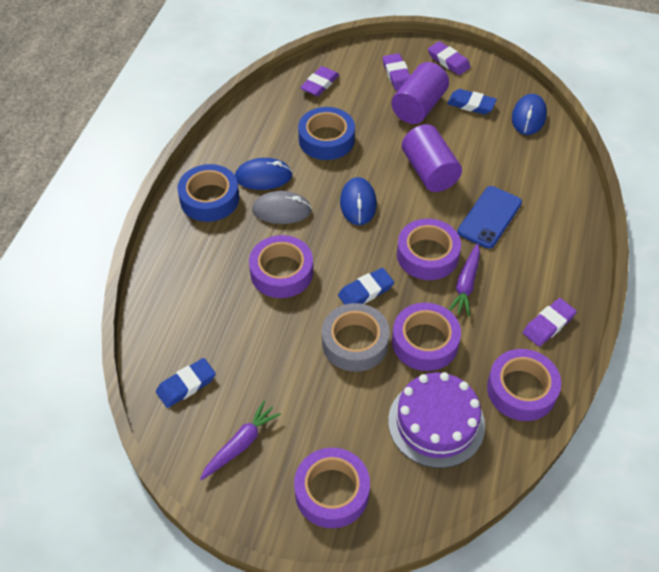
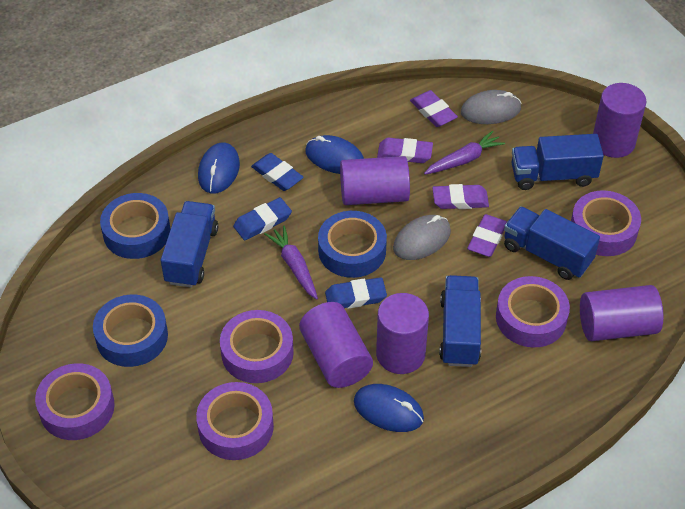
blue phone: 1 -> 0
blue tape: 2 -> 3
blue truck: 0 -> 4
grey mouse: 1 -> 2
grey tape: 1 -> 0
purple cake: 1 -> 0
purple cylinder: 2 -> 5

